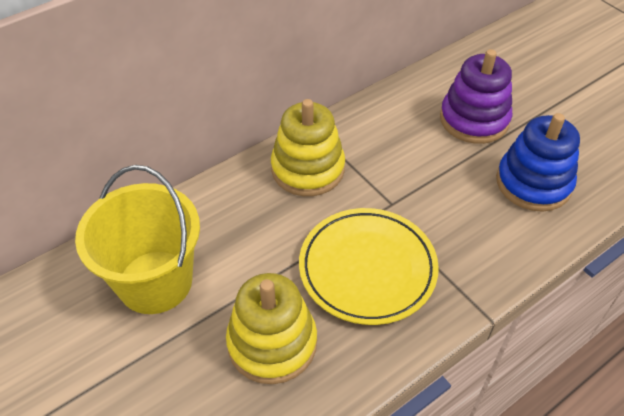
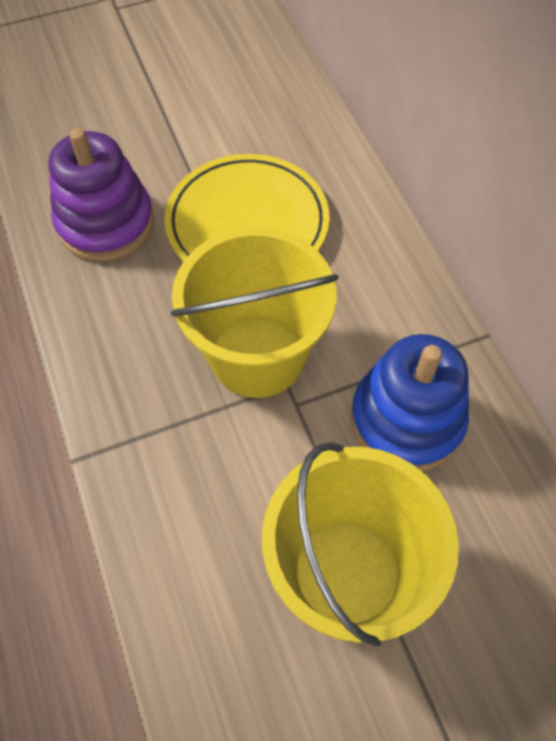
yellow bucket: 1 -> 2
yellow stacking toy: 2 -> 0

